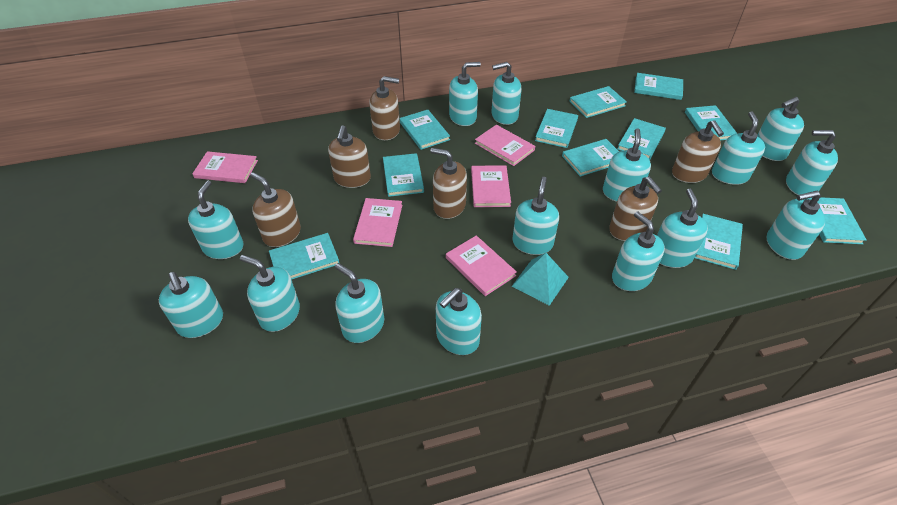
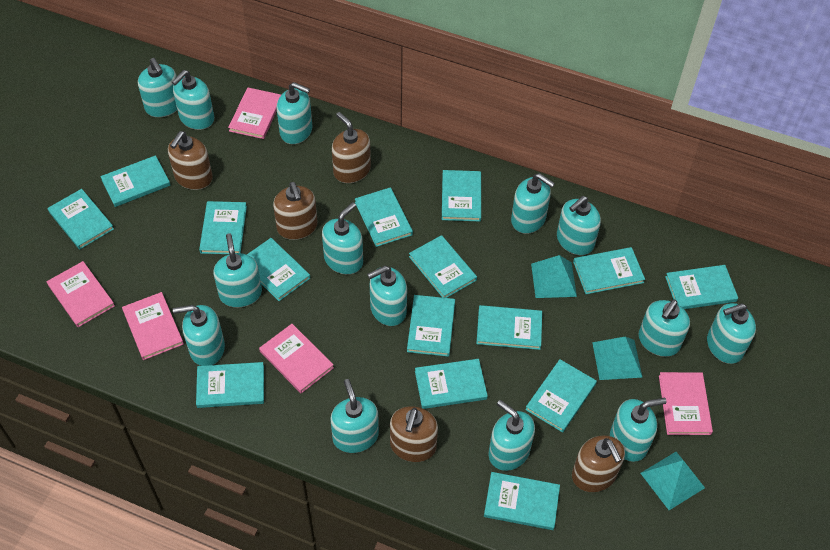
brown soap dispenser: 6 -> 5
turquoise book: 11 -> 15
turquoise pyramid: 1 -> 3
turquoise soap dispenser: 15 -> 14

